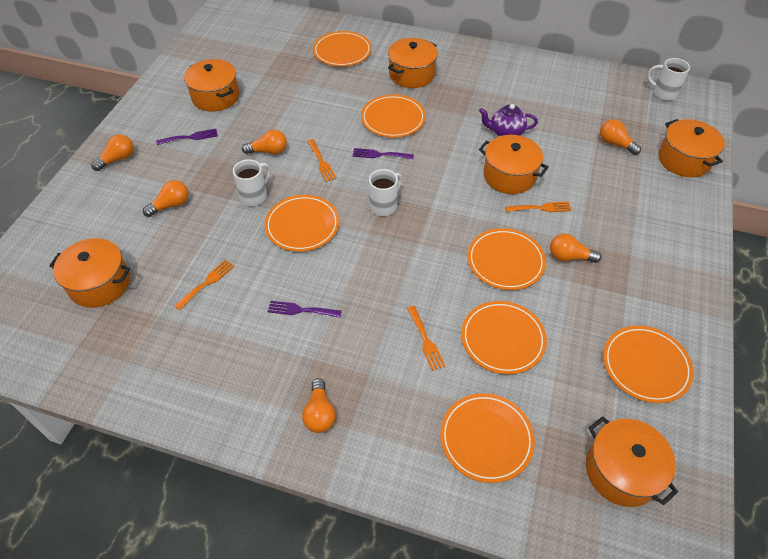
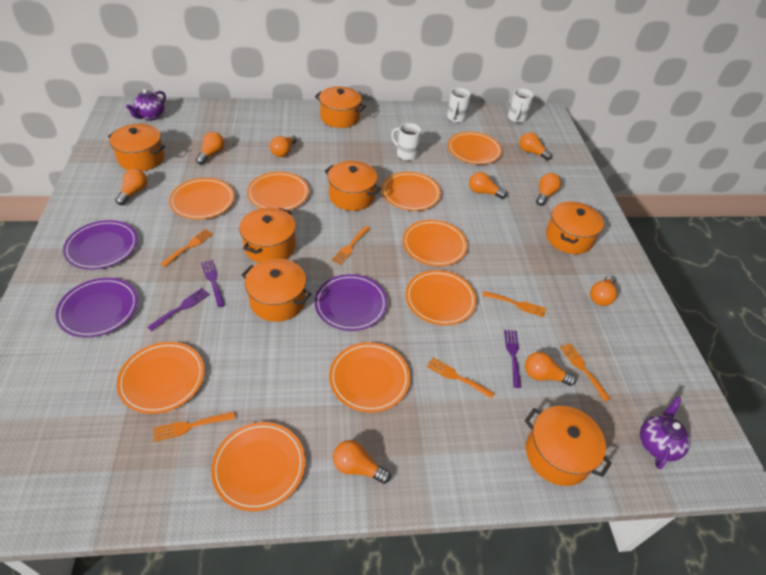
orange fork: 4 -> 6
orange light bulb: 6 -> 9
orange plate: 7 -> 9
orange pot: 6 -> 7
purple plate: 0 -> 3
purple teapot: 1 -> 2

